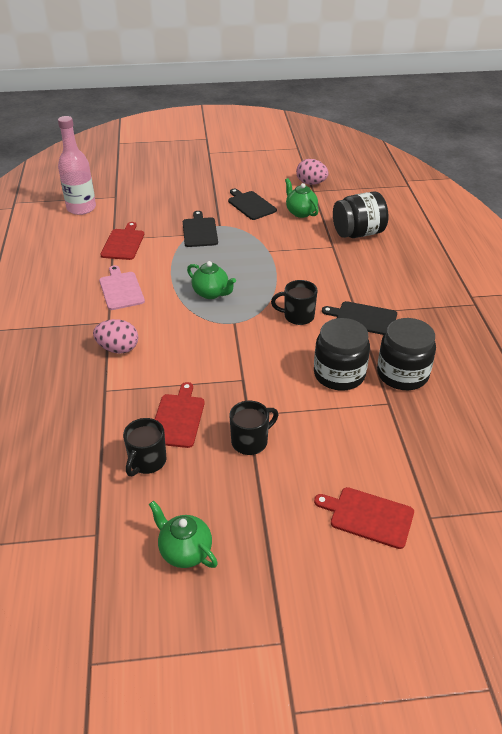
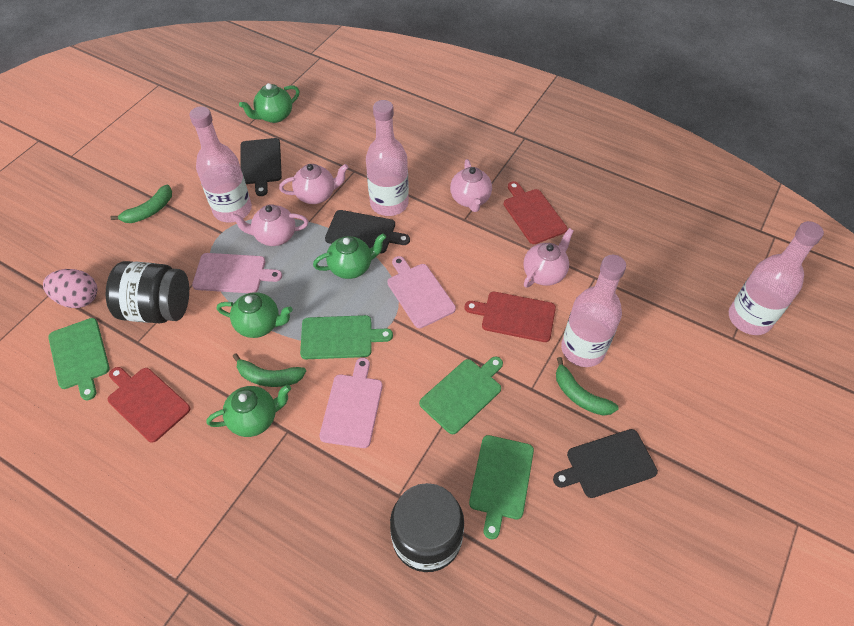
black jar: 3 -> 2
black mug: 3 -> 0
green banana: 0 -> 3
green cutting board: 0 -> 4
green teapot: 3 -> 4
pink bottle: 1 -> 4
pink cutting board: 1 -> 3
pink egg: 2 -> 1
pink teapot: 0 -> 4

